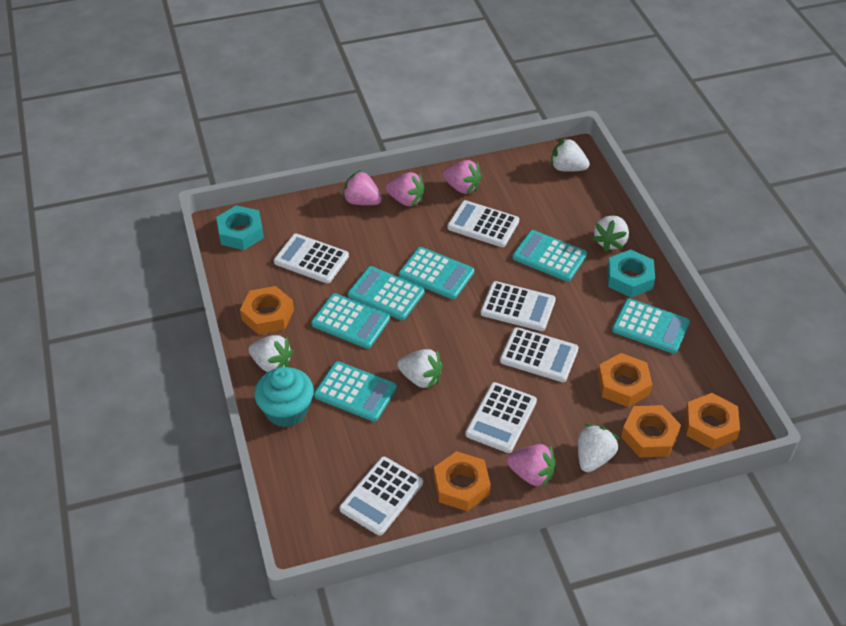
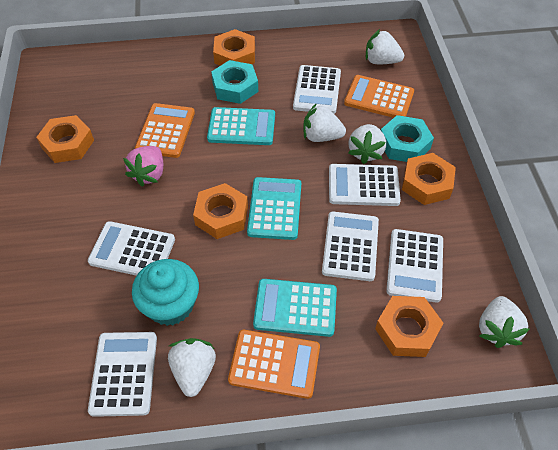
orange calculator: 0 -> 3
pink strawberry: 4 -> 1
turquoise calculator: 6 -> 3

